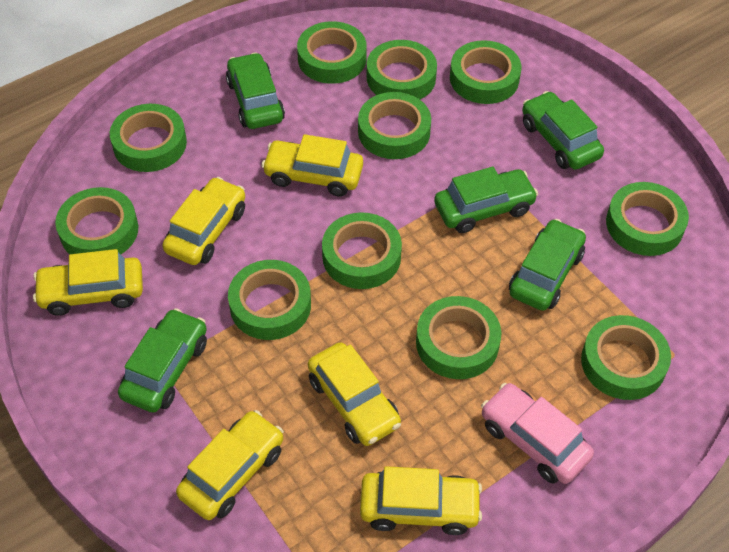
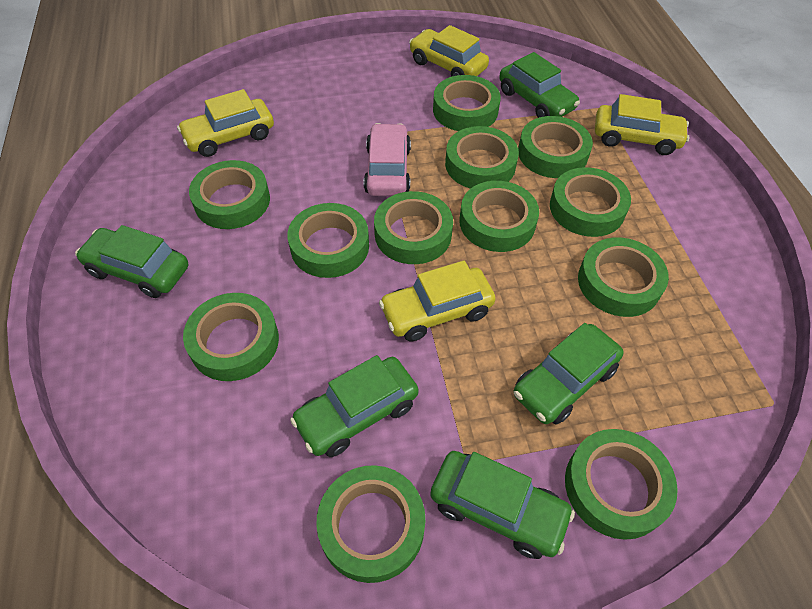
green tape: 11 -> 12
yellow car: 6 -> 4

